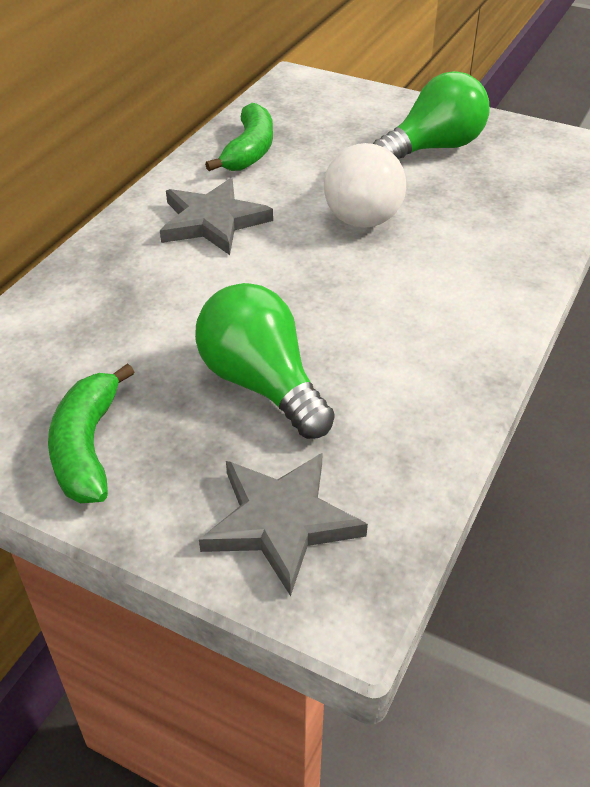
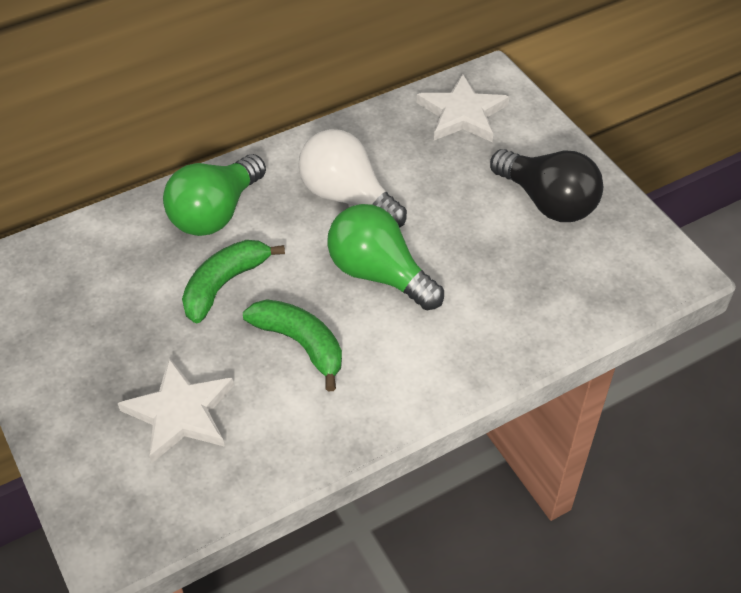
black light bulb: 0 -> 1
grey star: 2 -> 0
white star: 0 -> 2

